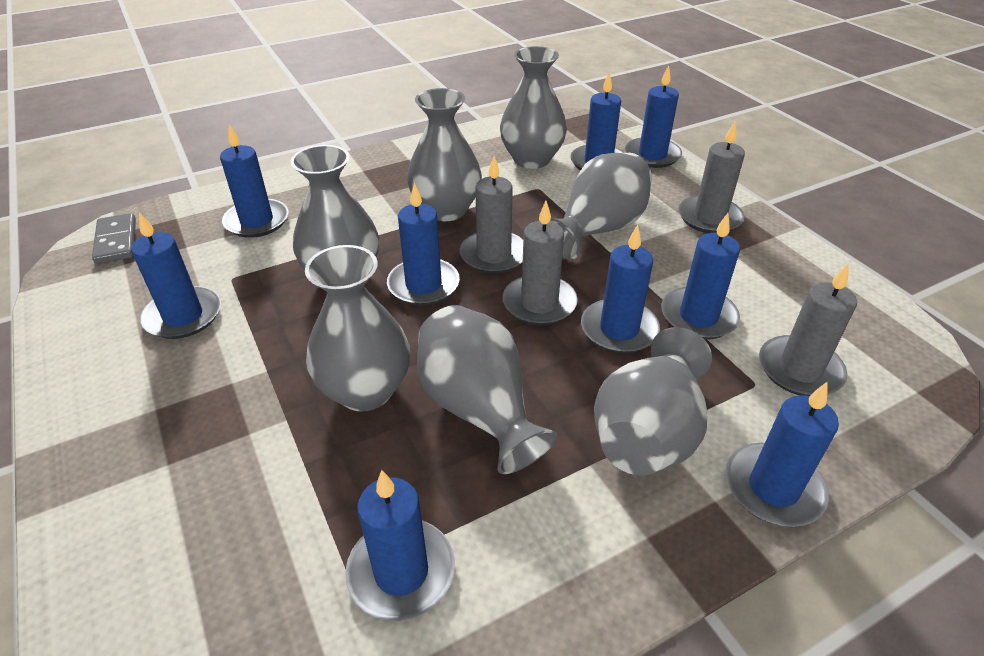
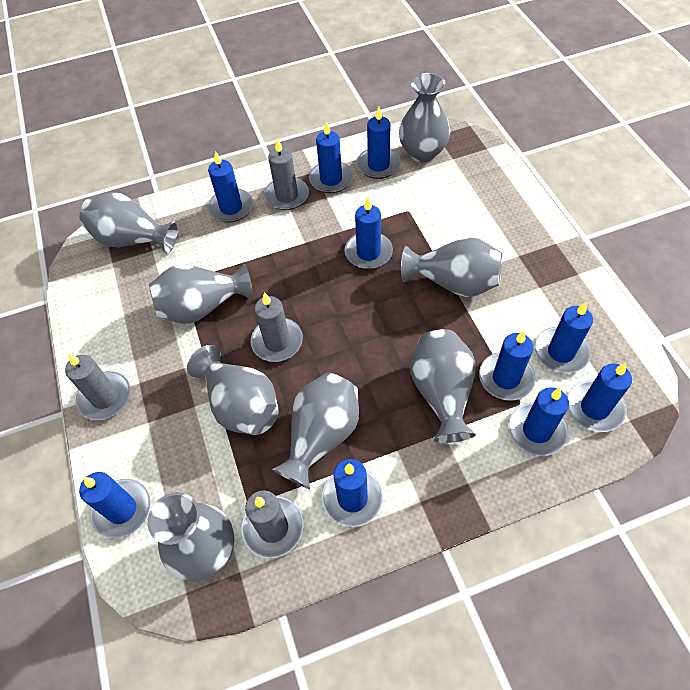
blue candle: 9 -> 10
grey domino: 1 -> 0
grey vase: 7 -> 8

